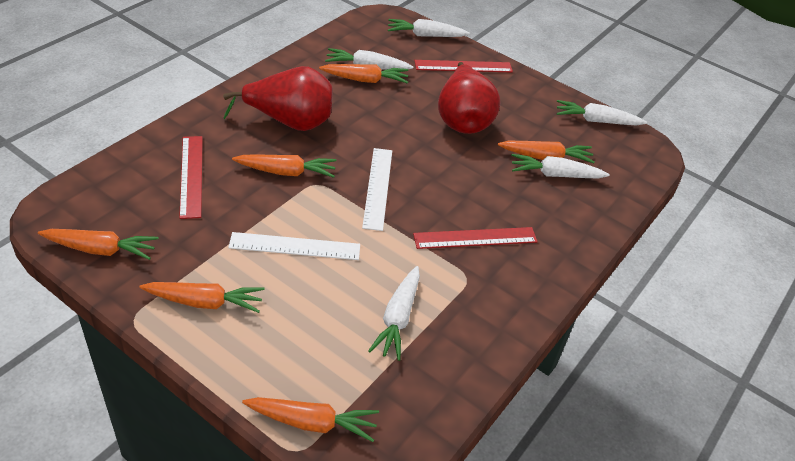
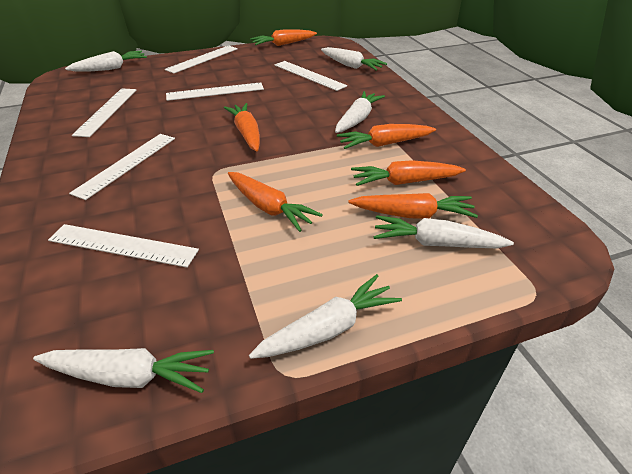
red pear: 2 -> 0
red ruler: 3 -> 0
white carrot: 5 -> 6
white ruler: 2 -> 6

